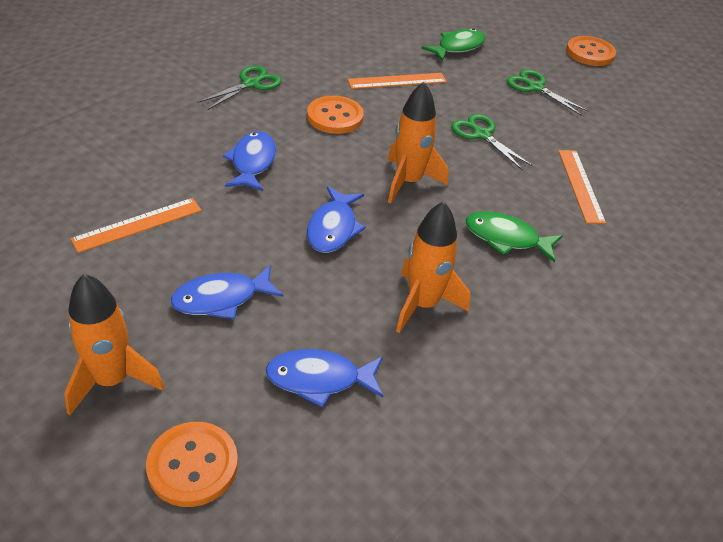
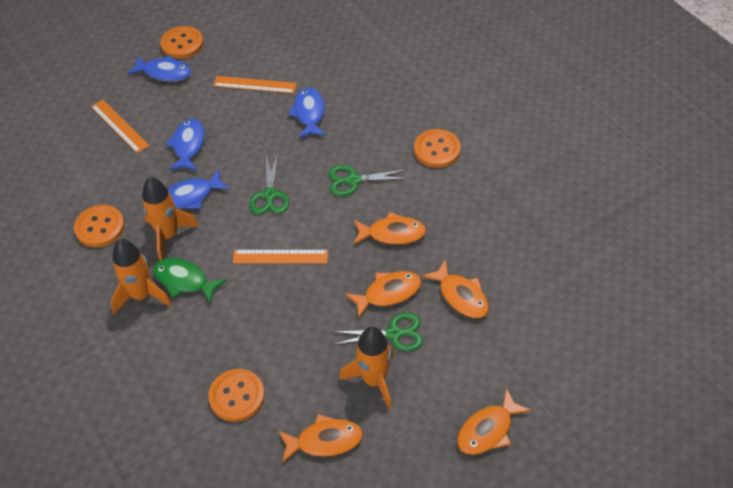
green fish: 2 -> 1
orange button: 3 -> 4
orange fish: 0 -> 5

